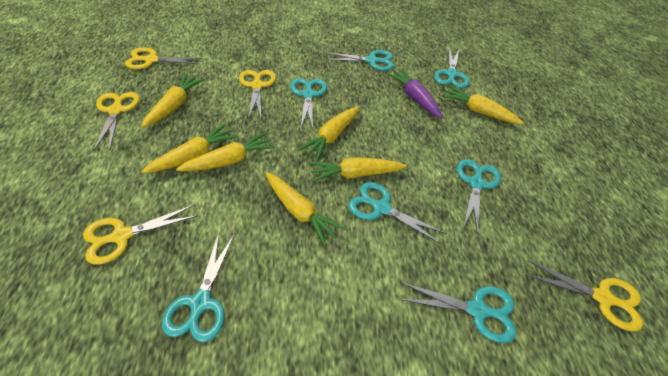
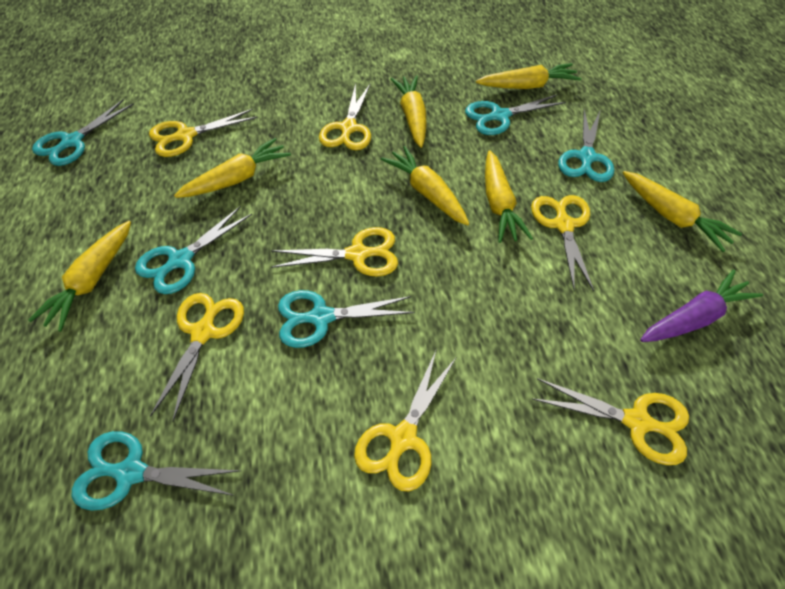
turquoise scissors: 7 -> 6
yellow scissors: 5 -> 7

